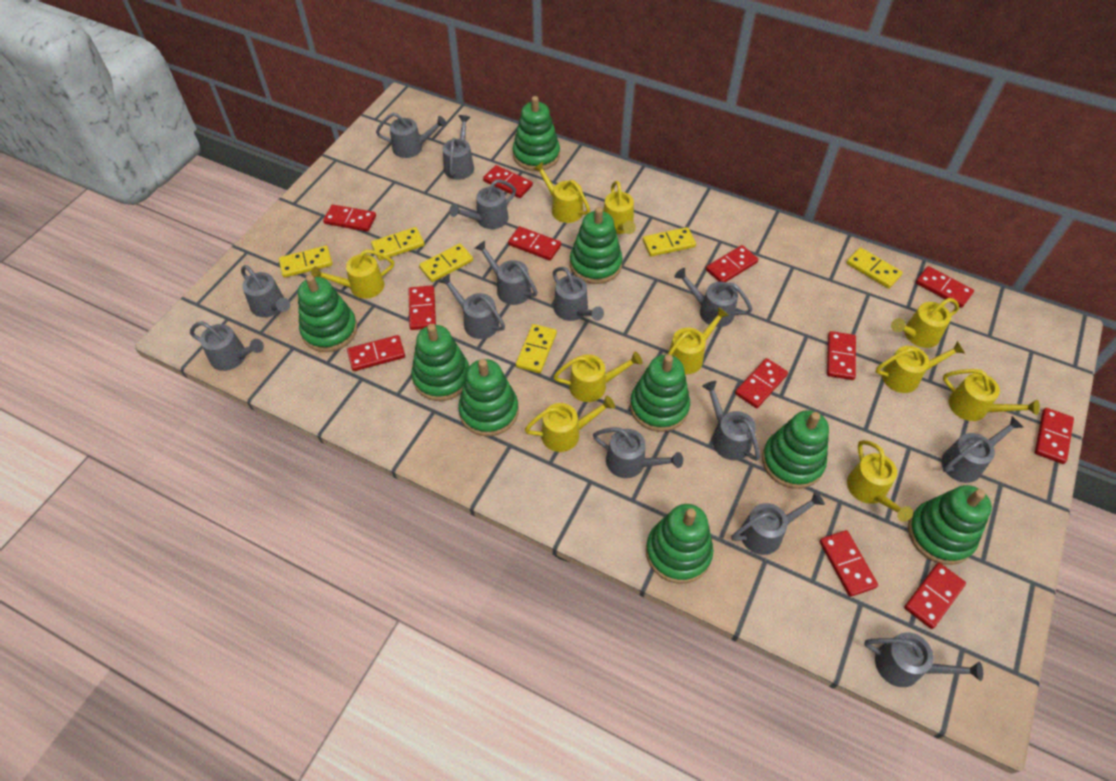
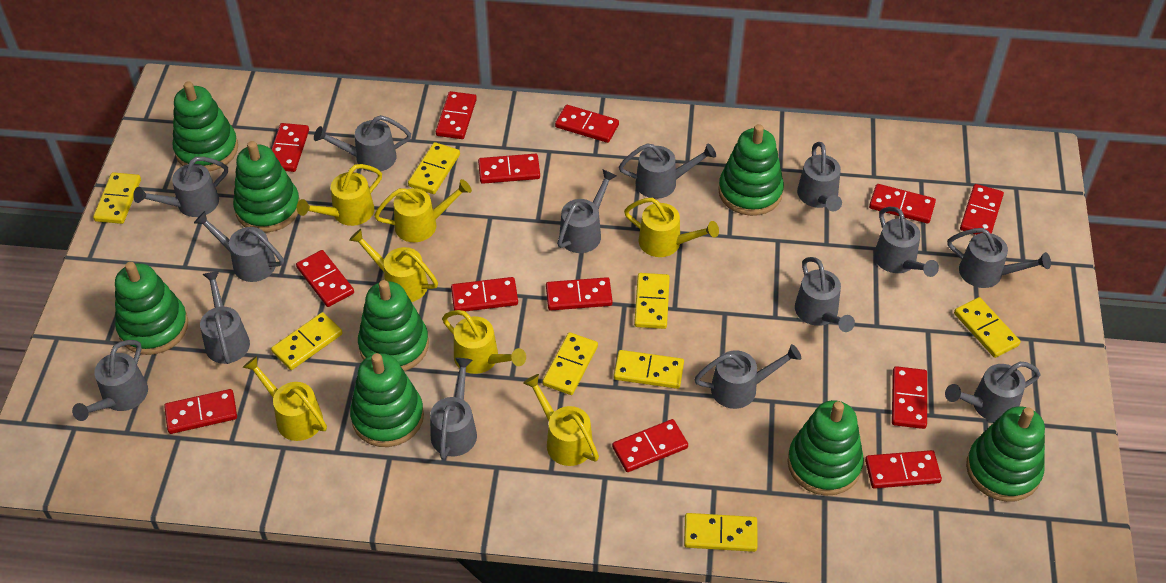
green stacking toy: 9 -> 8
red domino: 12 -> 13
yellow domino: 6 -> 8
yellow watering can: 10 -> 7

